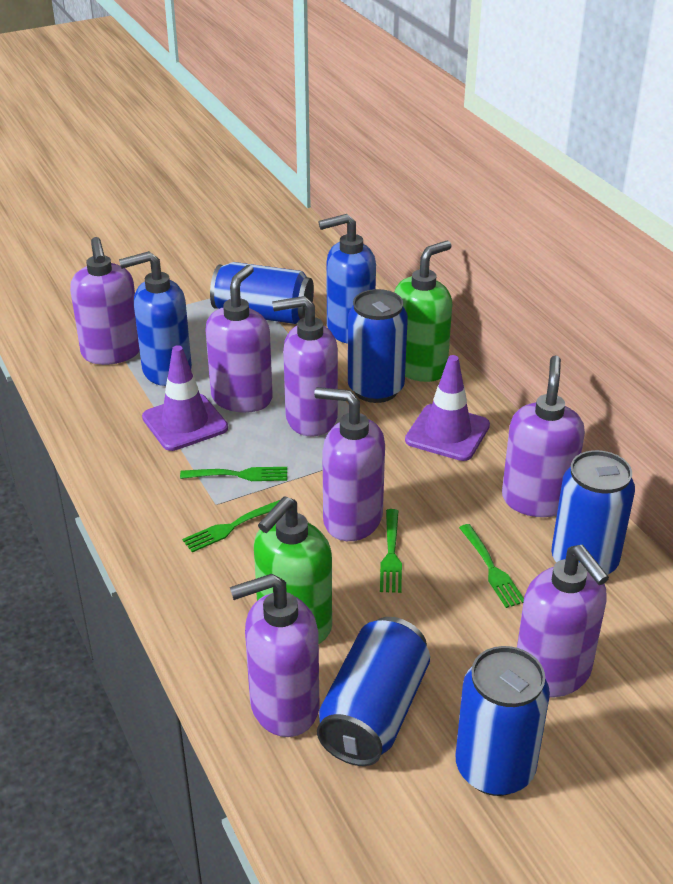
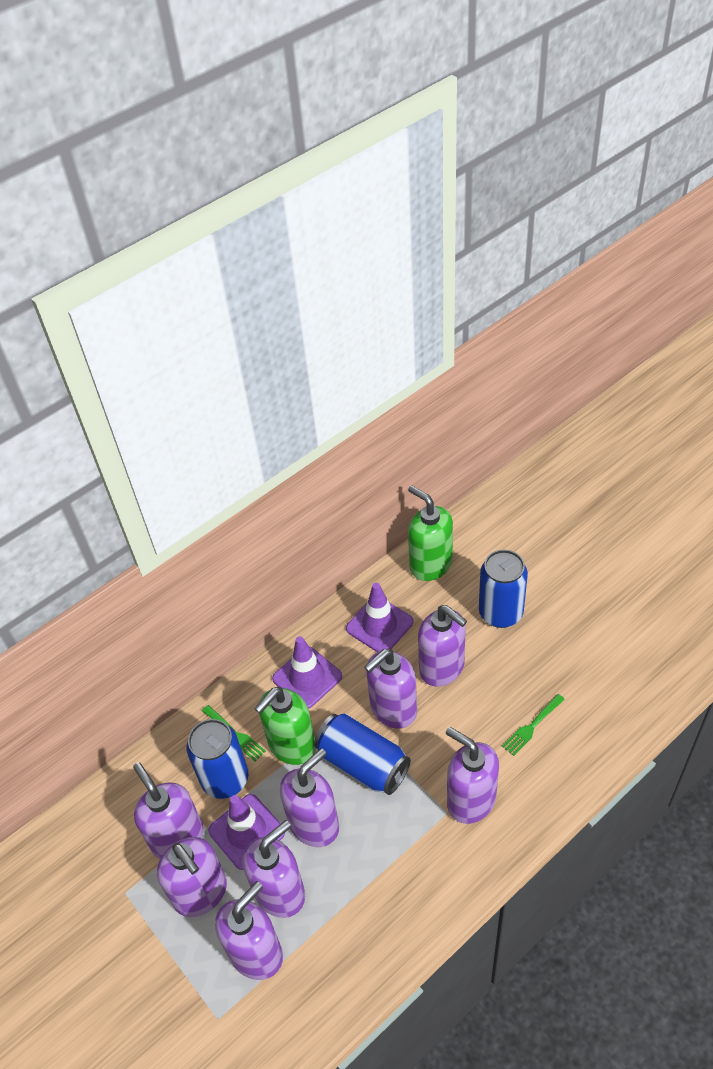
blue can: 5 -> 3
blue soap dispenser: 2 -> 0
green fork: 4 -> 2
purple soap dispenser: 7 -> 8
purple traffic cone: 2 -> 3

